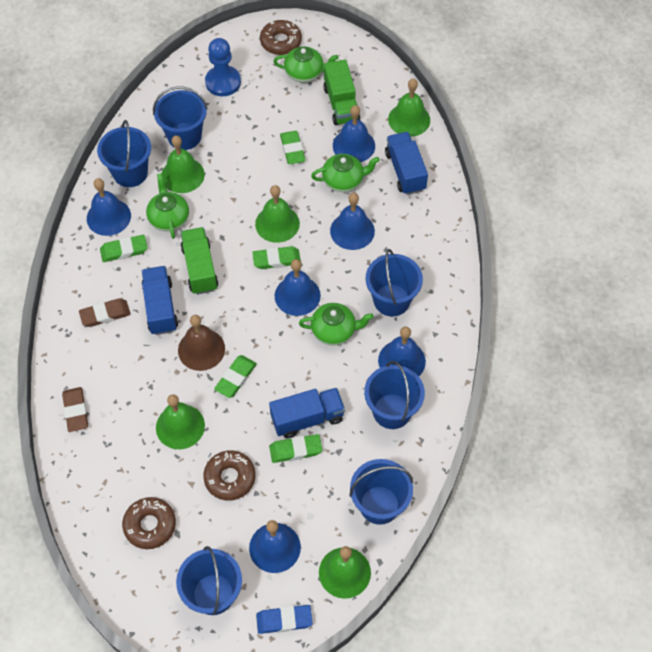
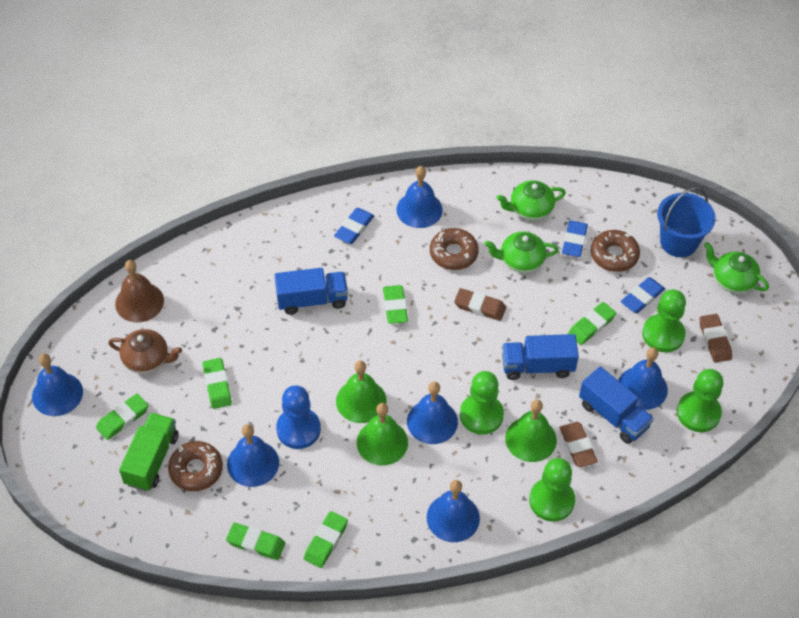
blue bucket: 6 -> 1
blue eraser: 1 -> 3
brown eraser: 2 -> 3
brown teapot: 0 -> 1
green bell: 5 -> 3
green eraser: 5 -> 6
green pawn: 0 -> 4
green teapot: 4 -> 3
green truck: 2 -> 1

